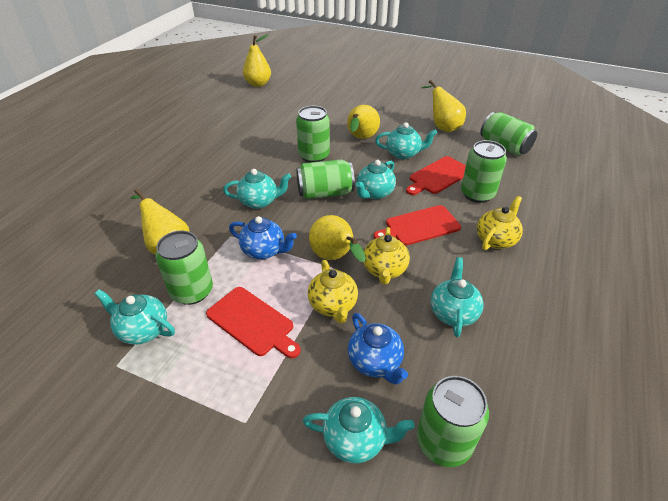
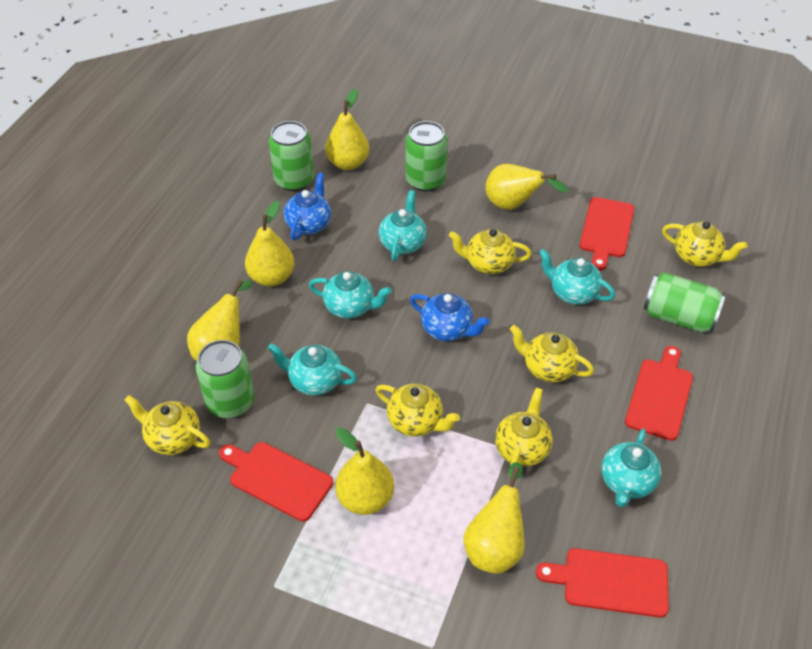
green can: 6 -> 4
red cutting board: 3 -> 4
turquoise teapot: 6 -> 5
yellow pear: 5 -> 6
yellow teapot: 3 -> 6

